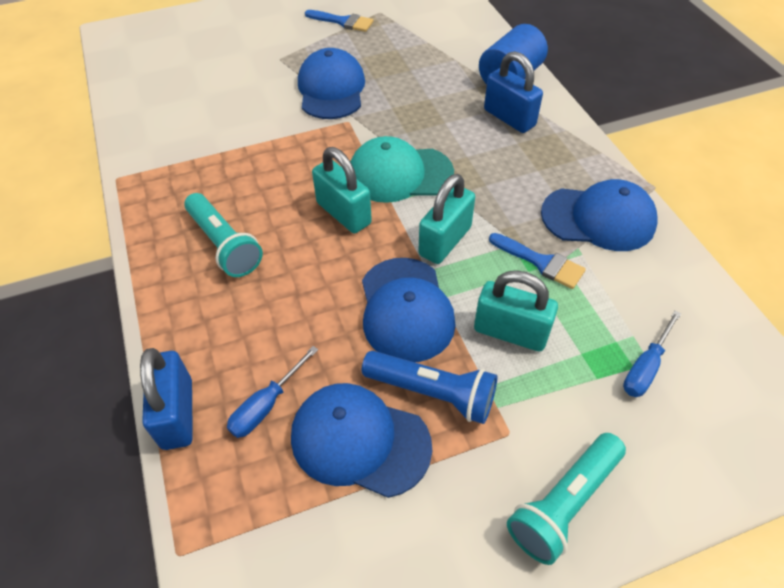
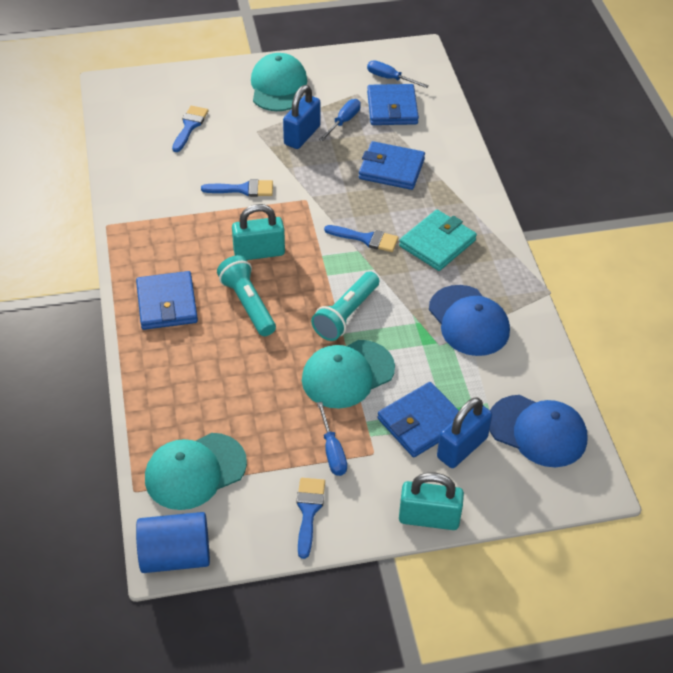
blue brush: 2 -> 4
blue cap: 4 -> 2
blue flashlight: 1 -> 0
blue screwdriver: 2 -> 3
blue wallet: 0 -> 4
turquoise cap: 1 -> 3
turquoise padlock: 3 -> 2
turquoise wallet: 0 -> 1

